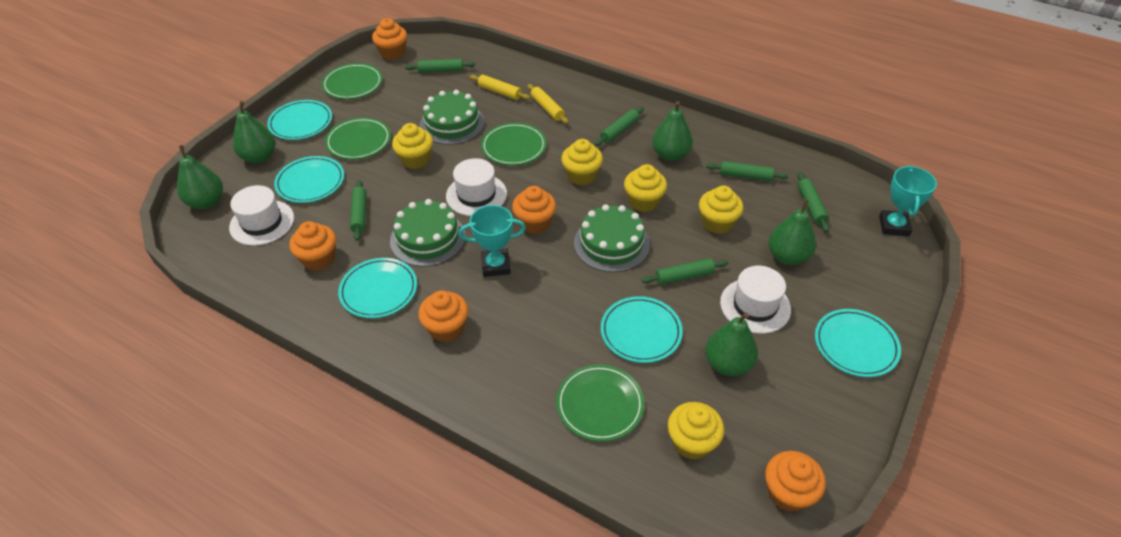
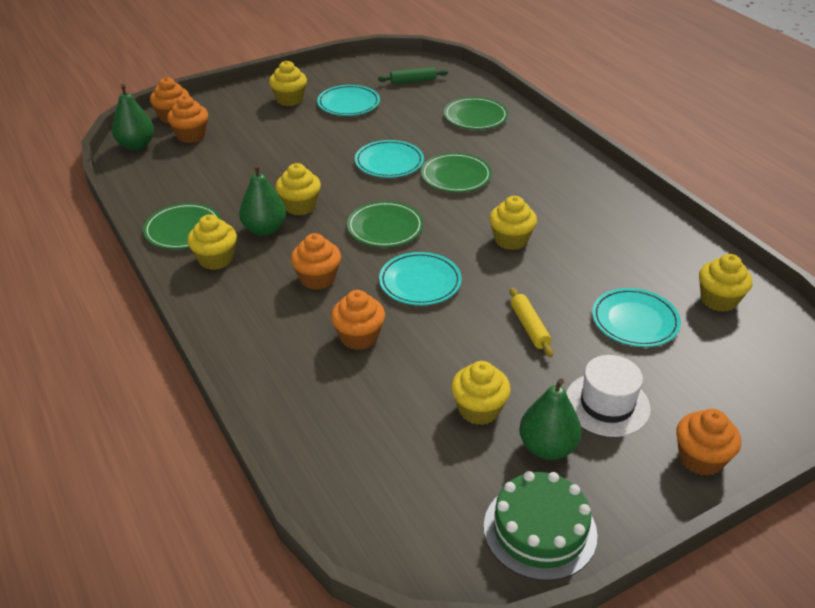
green cake: 3 -> 1
green pear: 5 -> 3
green rolling pin: 6 -> 1
turquoise plate: 5 -> 4
turquoise trophy: 2 -> 0
white hat: 3 -> 1
yellow cupcake: 5 -> 6
yellow rolling pin: 2 -> 1

